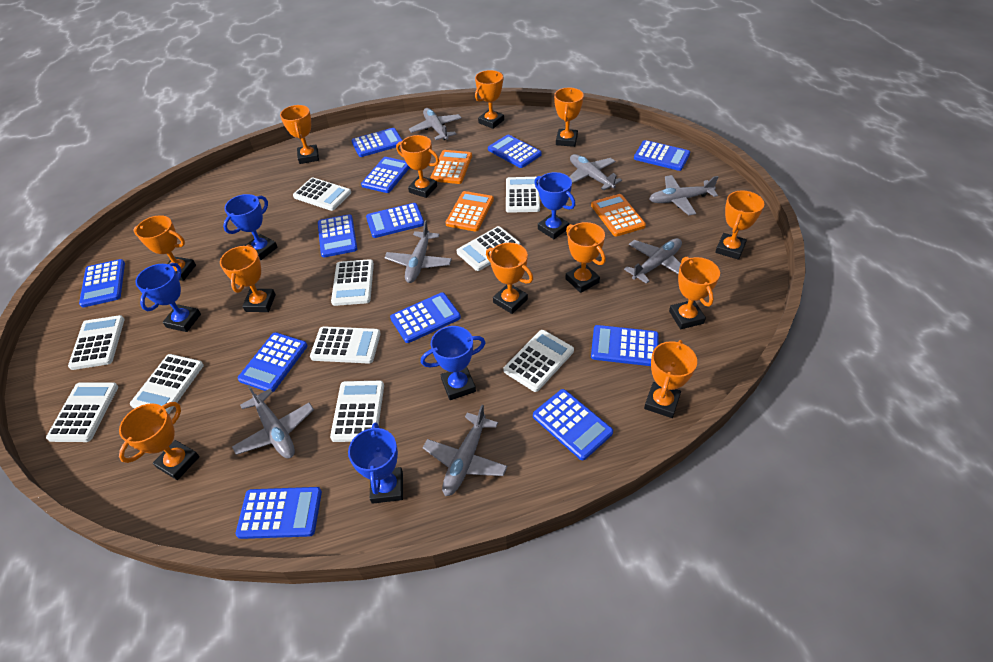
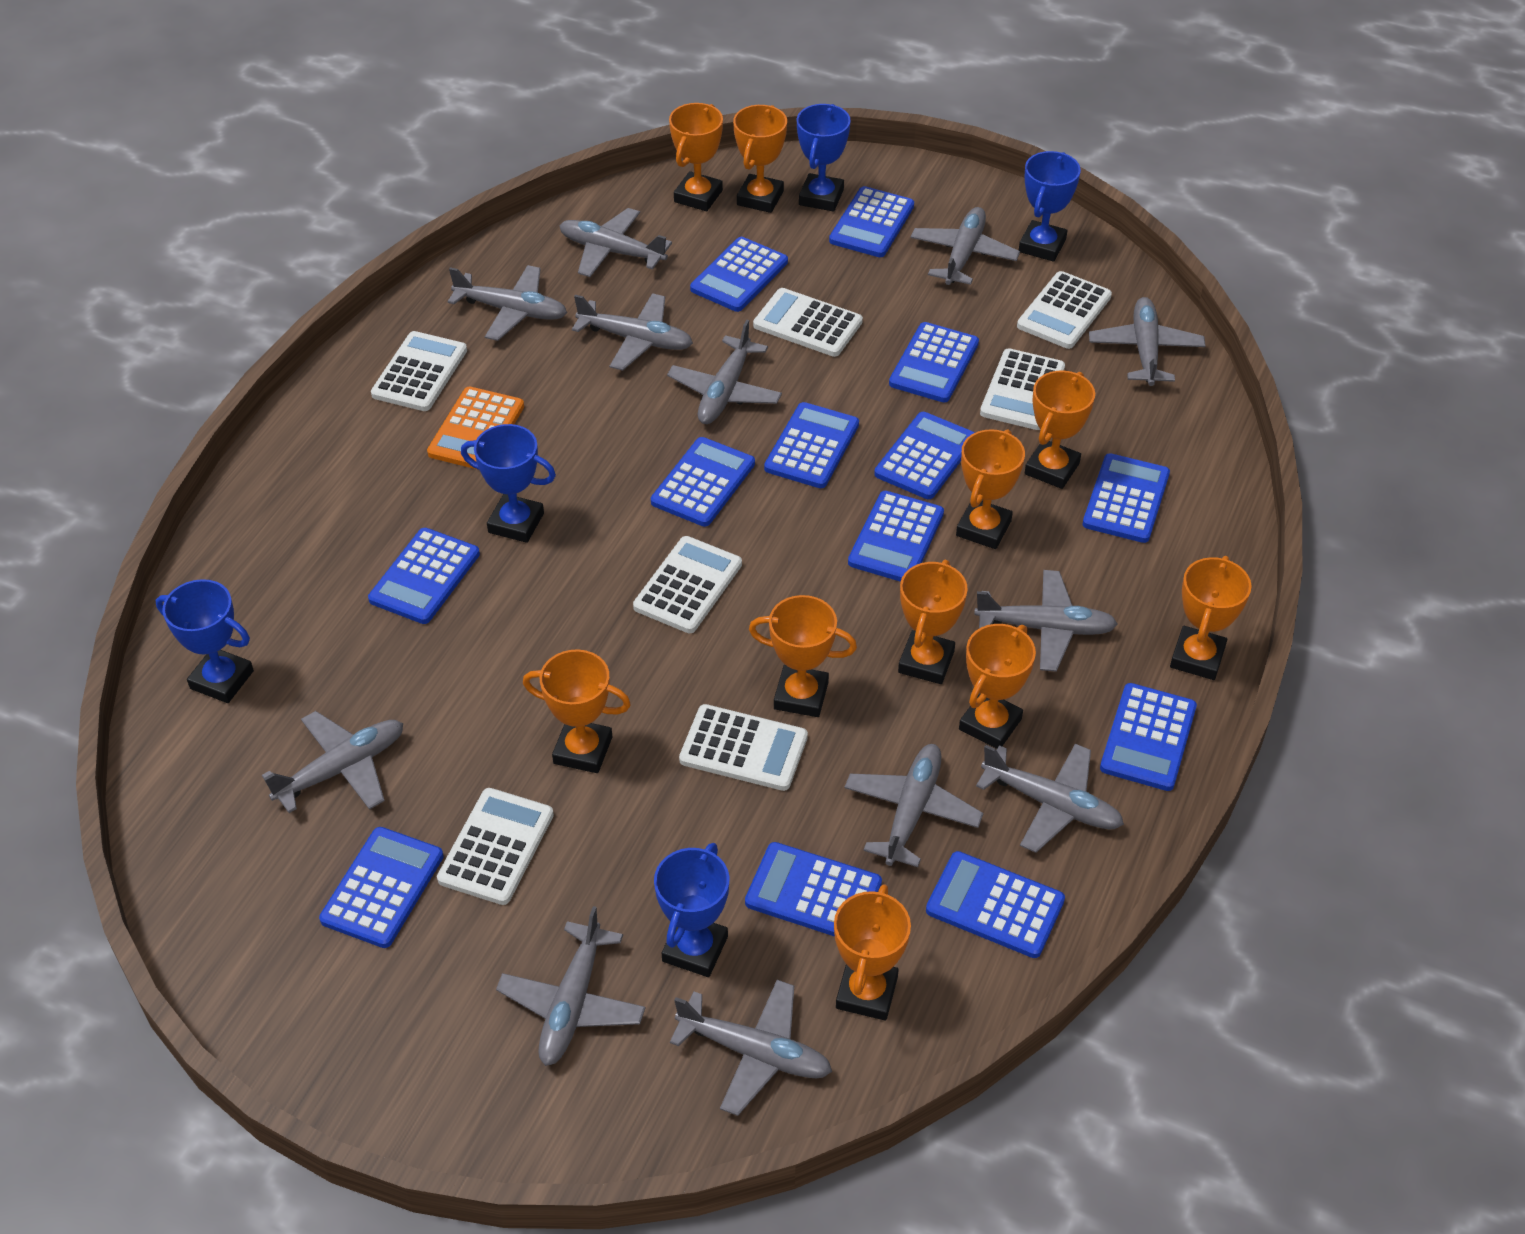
blue calculator: 12 -> 13
grey plane: 7 -> 12
orange calculator: 3 -> 1
orange trophy: 12 -> 10
white calculator: 10 -> 7

